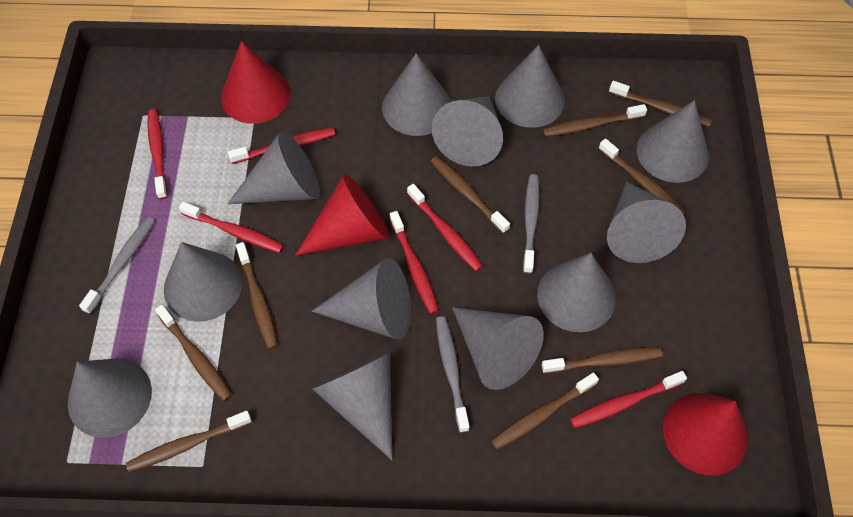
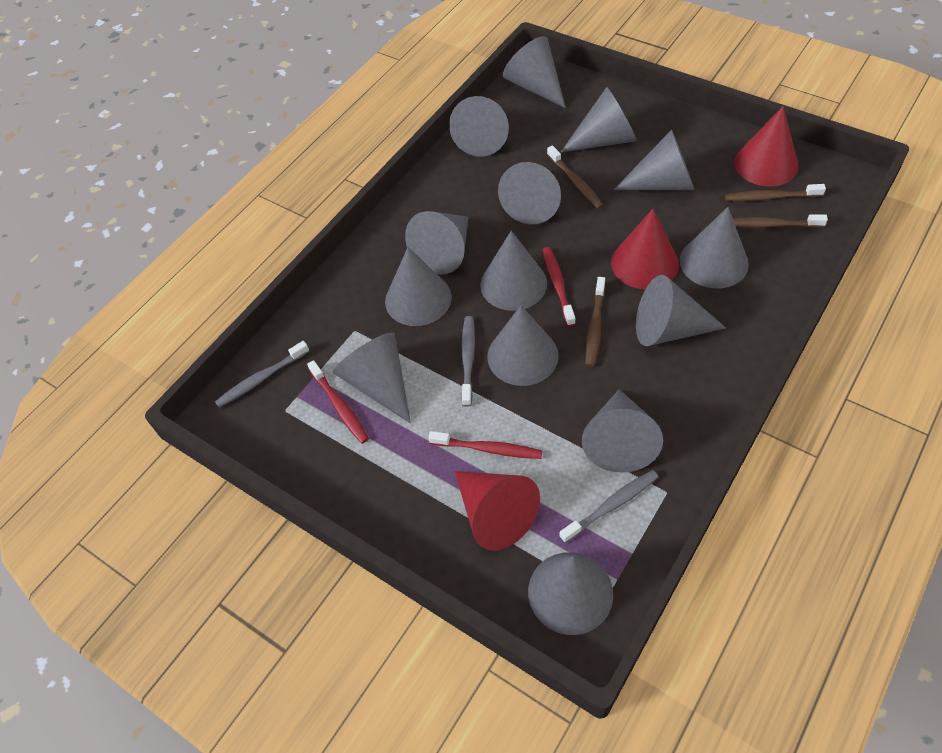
brown toothbrush: 9 -> 4
grey cone: 12 -> 14
red toothbrush: 6 -> 3

